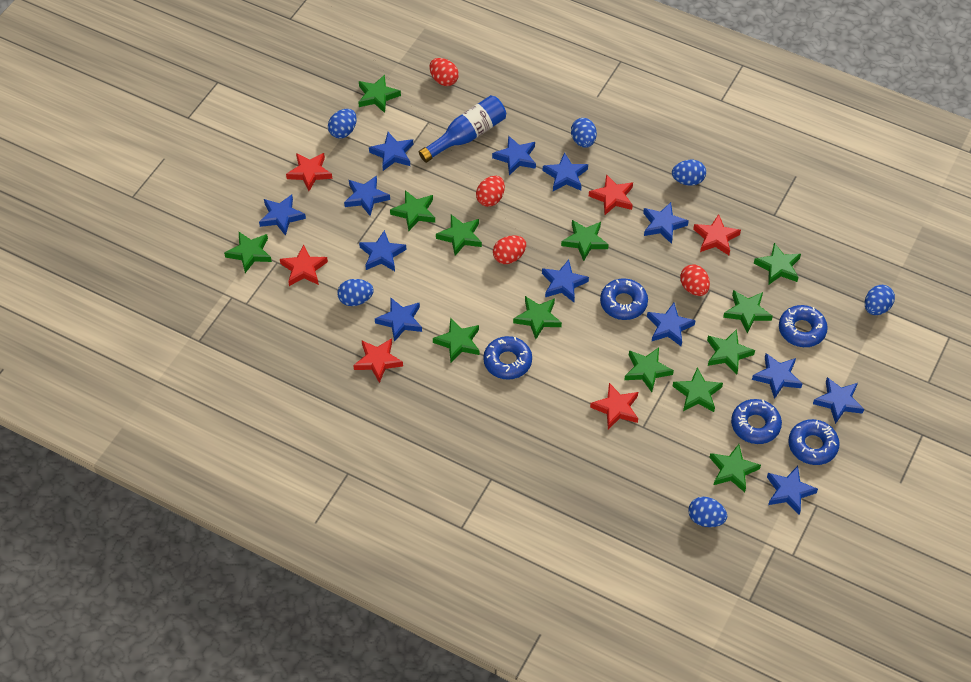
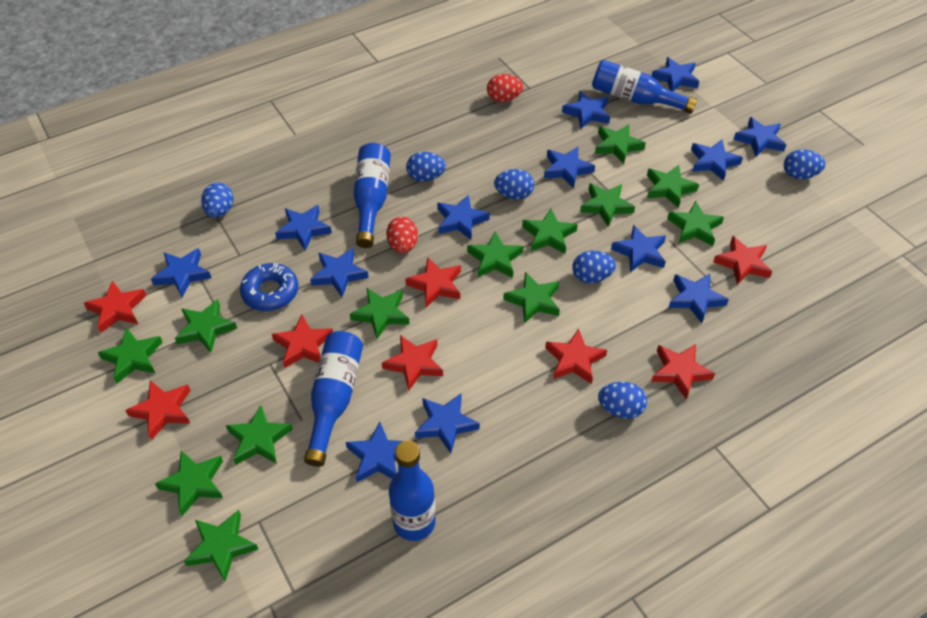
blue bottle: 1 -> 4
blue donut: 5 -> 1
red egg: 4 -> 2
red star: 6 -> 8

